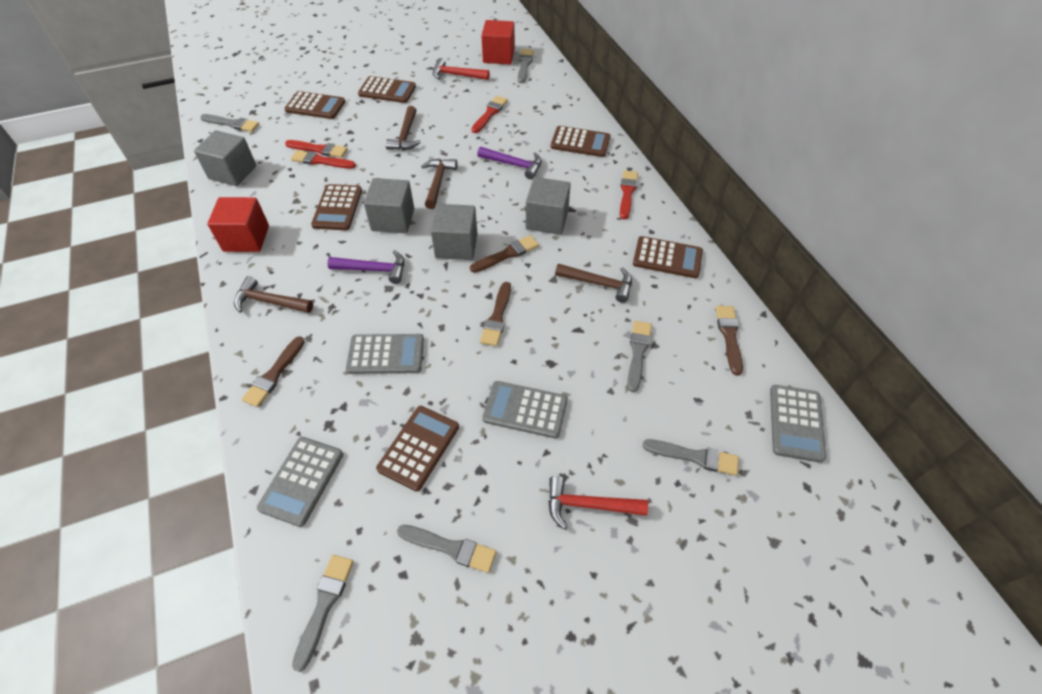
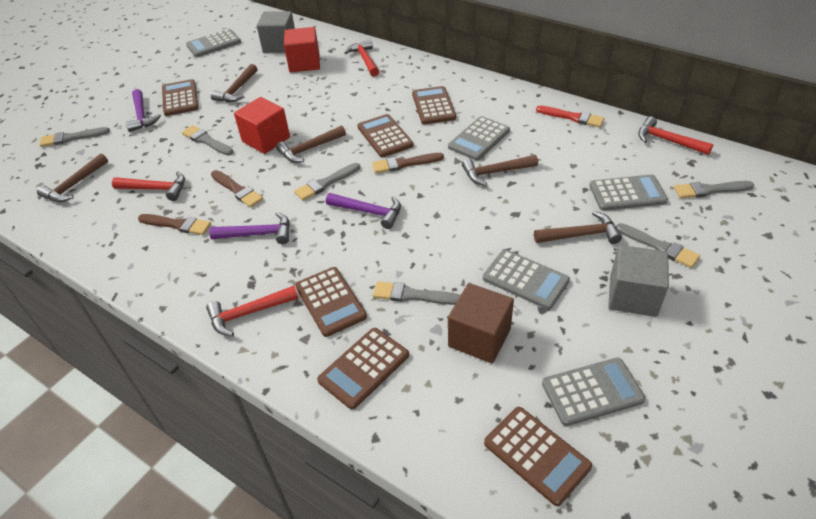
brown brush: 4 -> 3
brown cube: 0 -> 1
brown hammer: 4 -> 5
grey calculator: 4 -> 5
grey cube: 4 -> 2
purple hammer: 2 -> 3
red brush: 4 -> 1
red hammer: 2 -> 4

